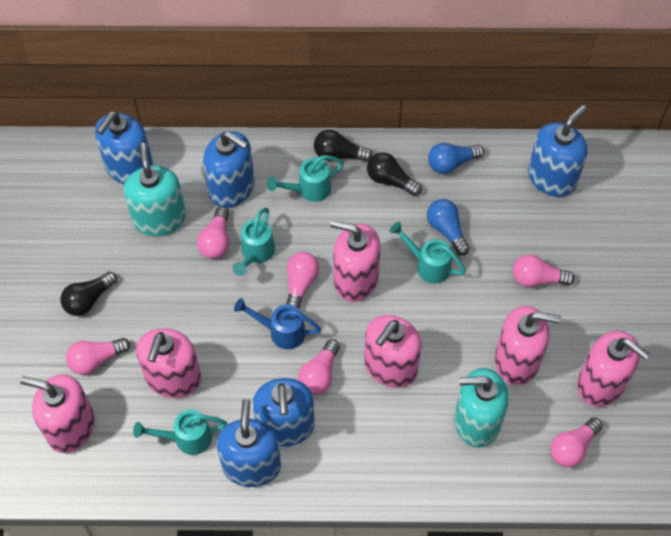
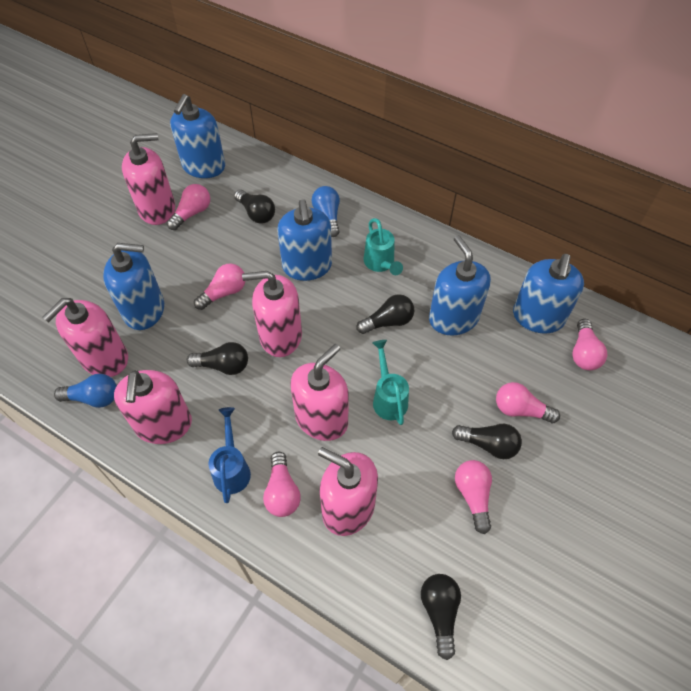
black light bulb: 3 -> 5
turquoise soap dispenser: 2 -> 0
turquoise watering can: 4 -> 2

